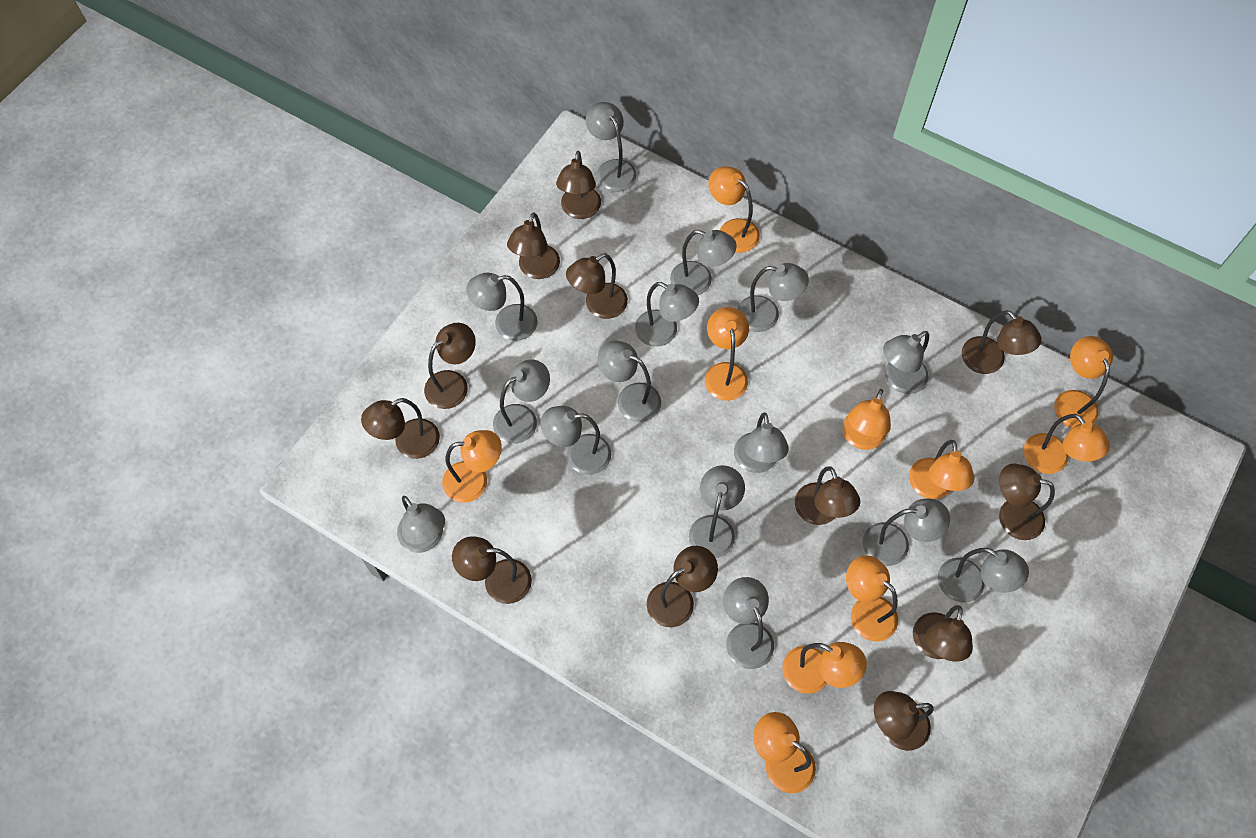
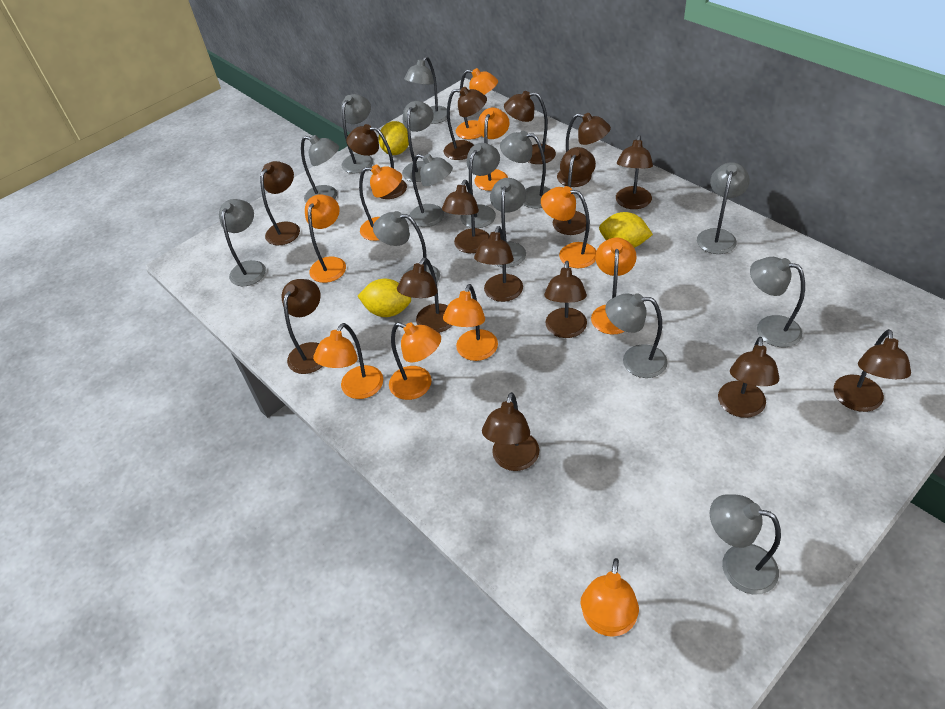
brown lamp: 12 -> 15
grey lamp: 15 -> 14
yellow lemon: 0 -> 3

